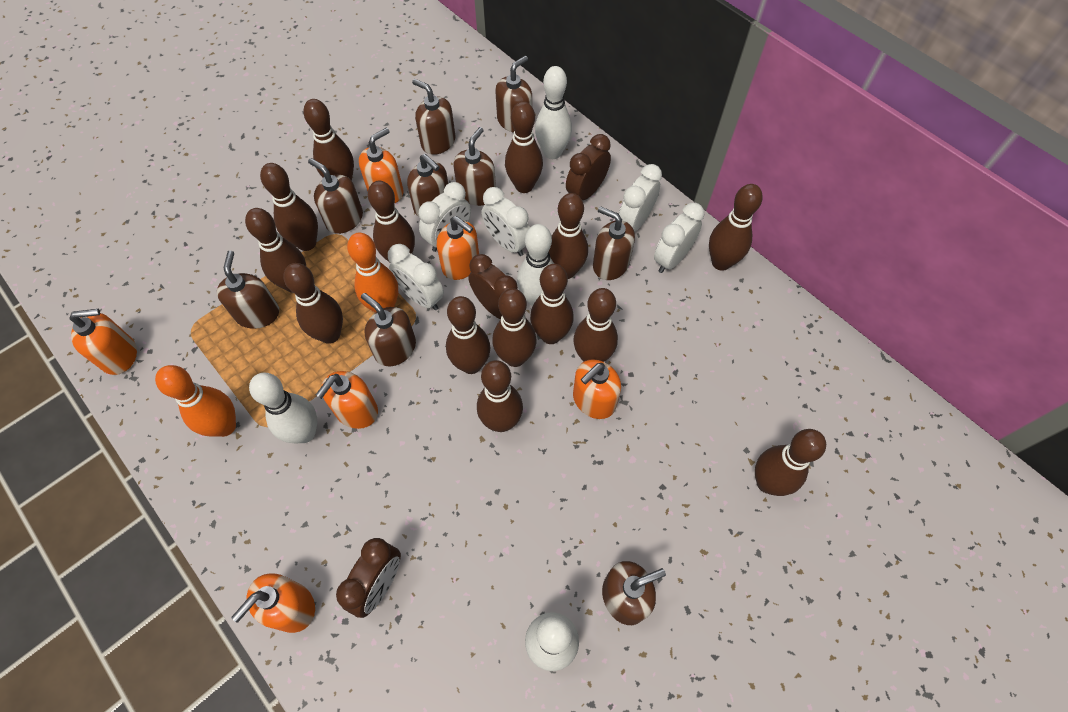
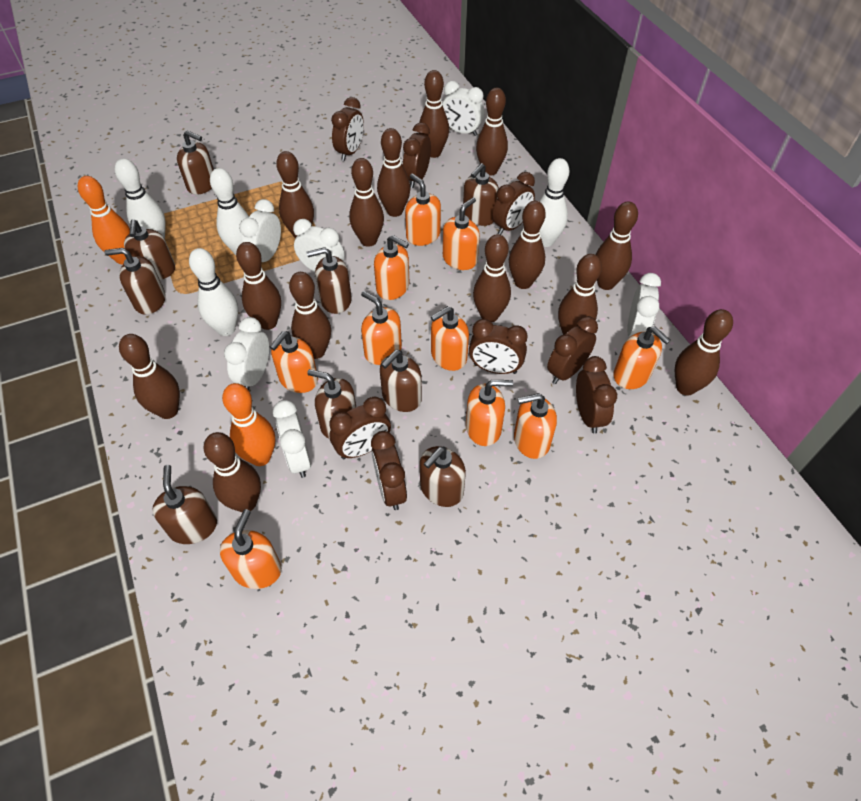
brown clock: 3 -> 8
orange soap dispenser: 6 -> 10
white clock: 5 -> 6

